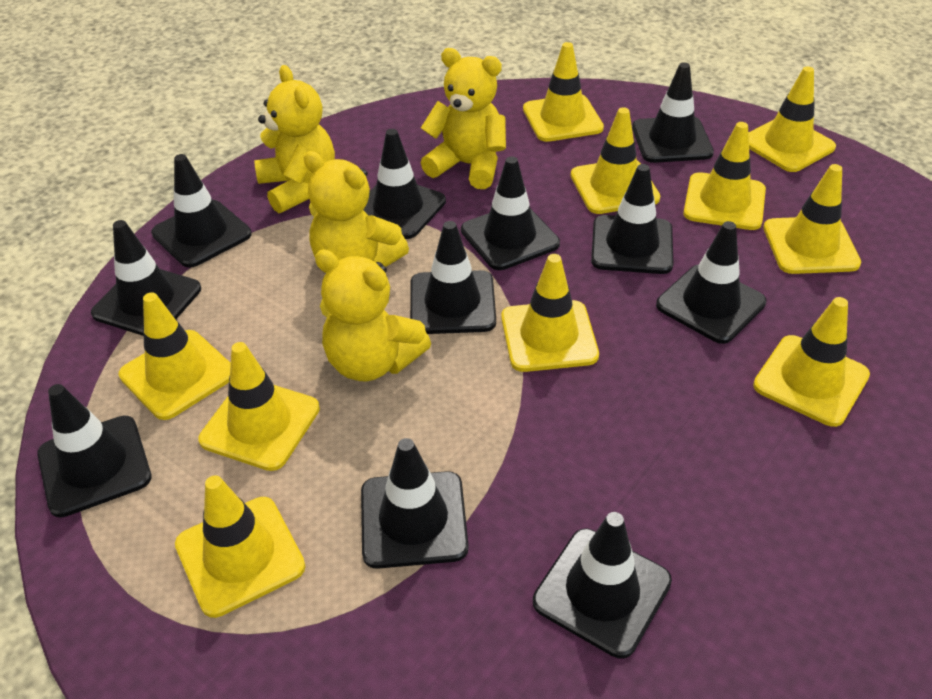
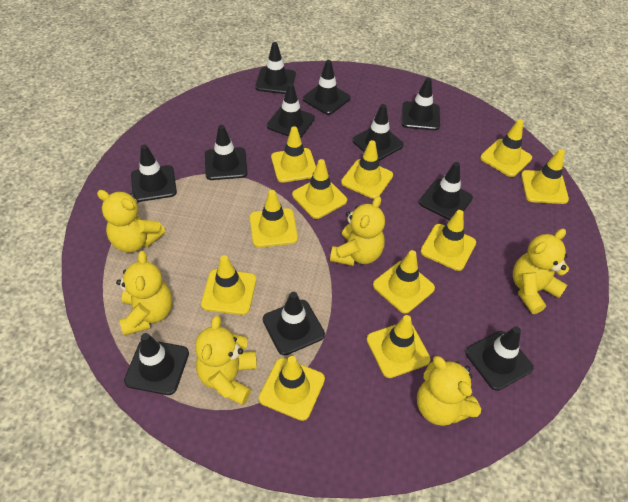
yellow teddy bear: 4 -> 6
yellow traffic cone: 10 -> 11

